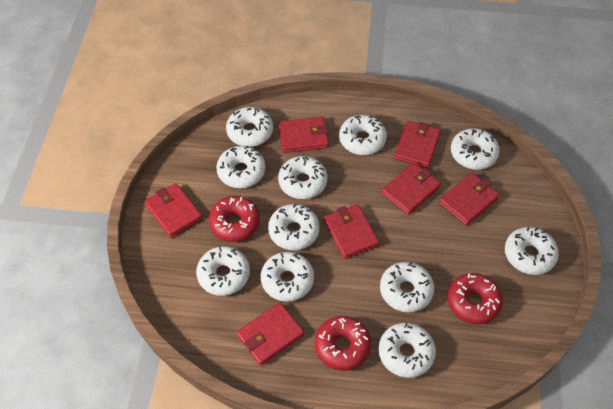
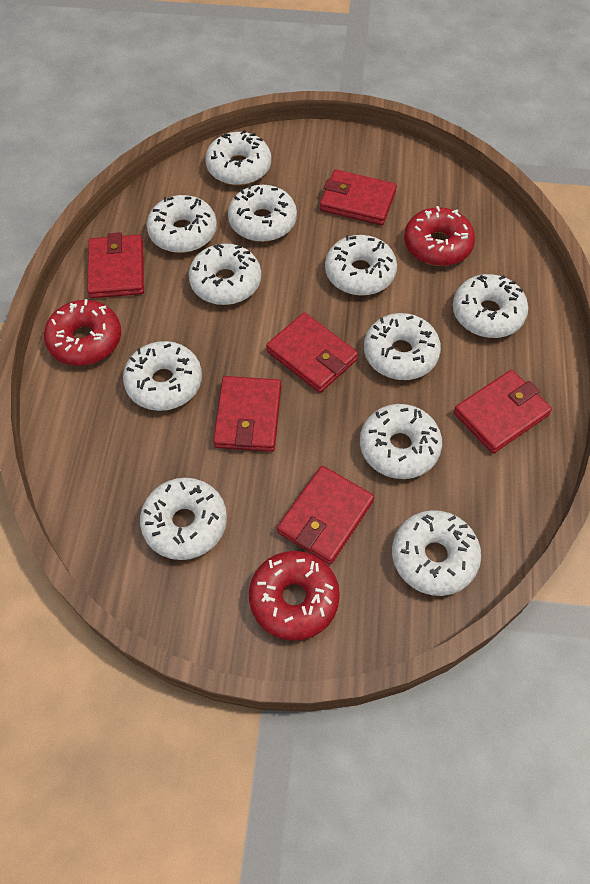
red wallet: 7 -> 6

